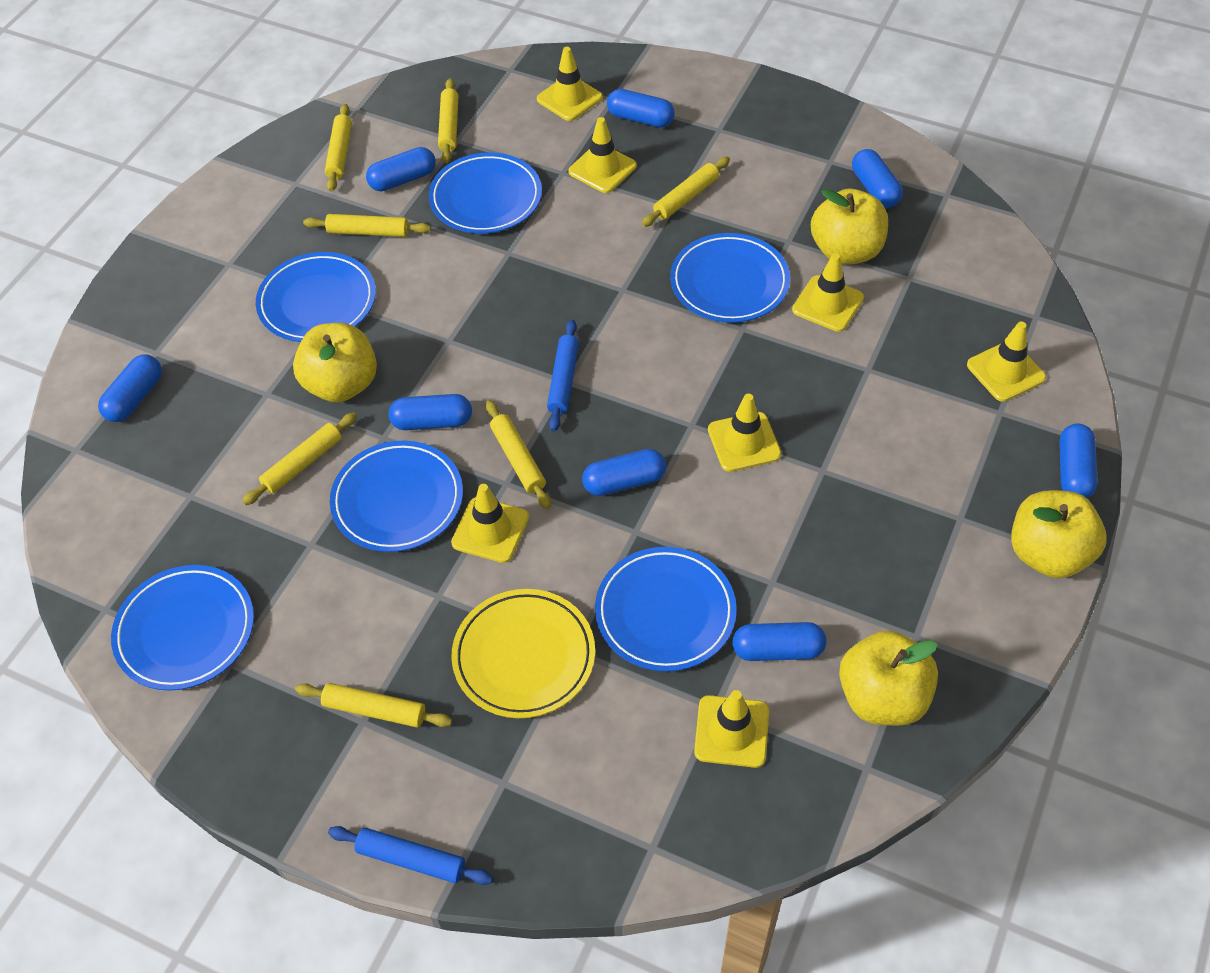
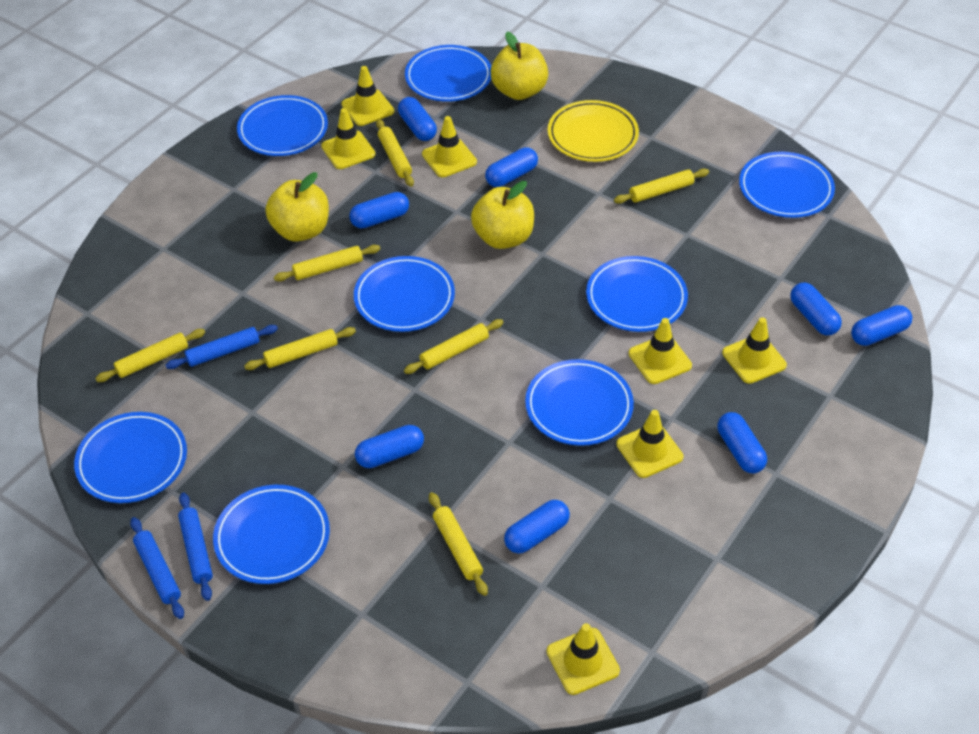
blue plate: 6 -> 8
blue rolling pin: 2 -> 3
yellow apple: 4 -> 3

